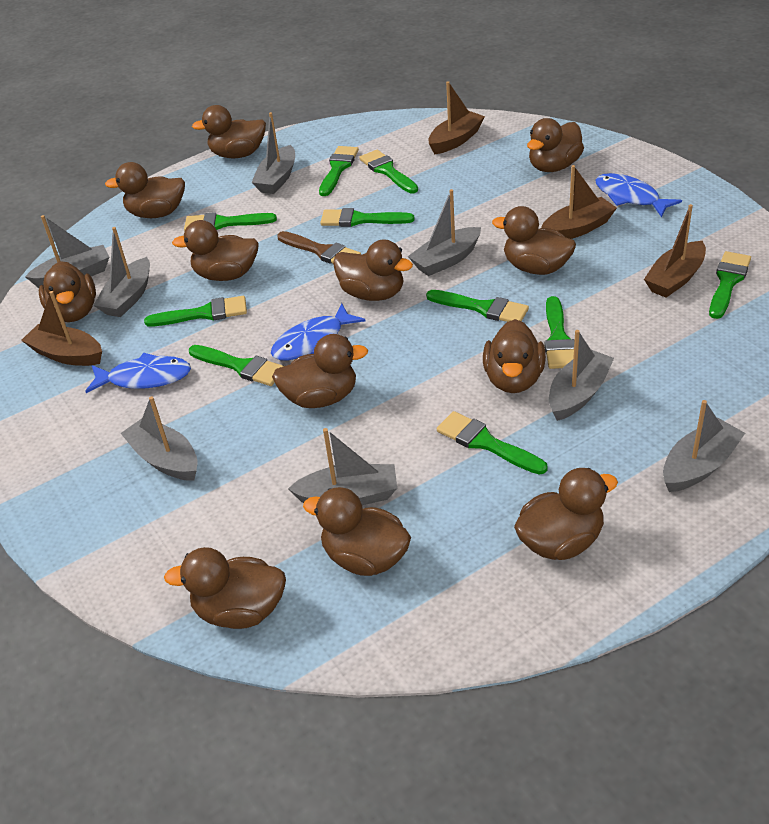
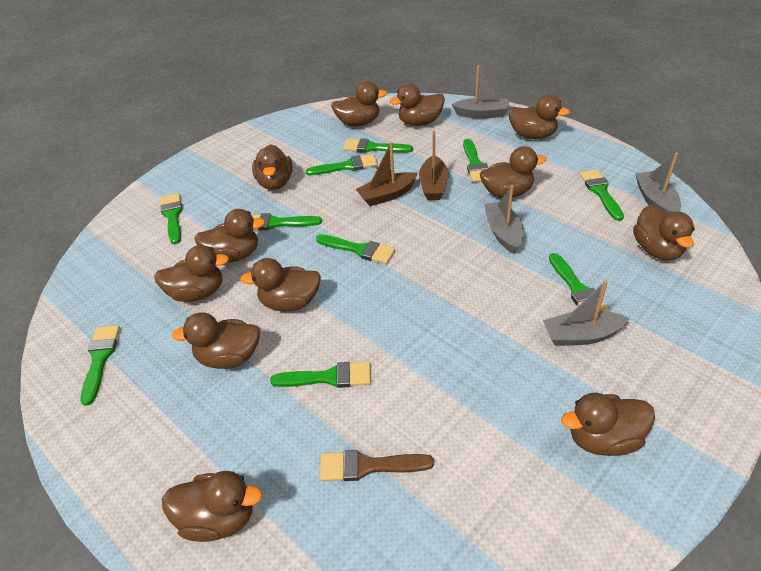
blue fish: 3 -> 0
brown boat: 4 -> 2
grey boat: 8 -> 4

